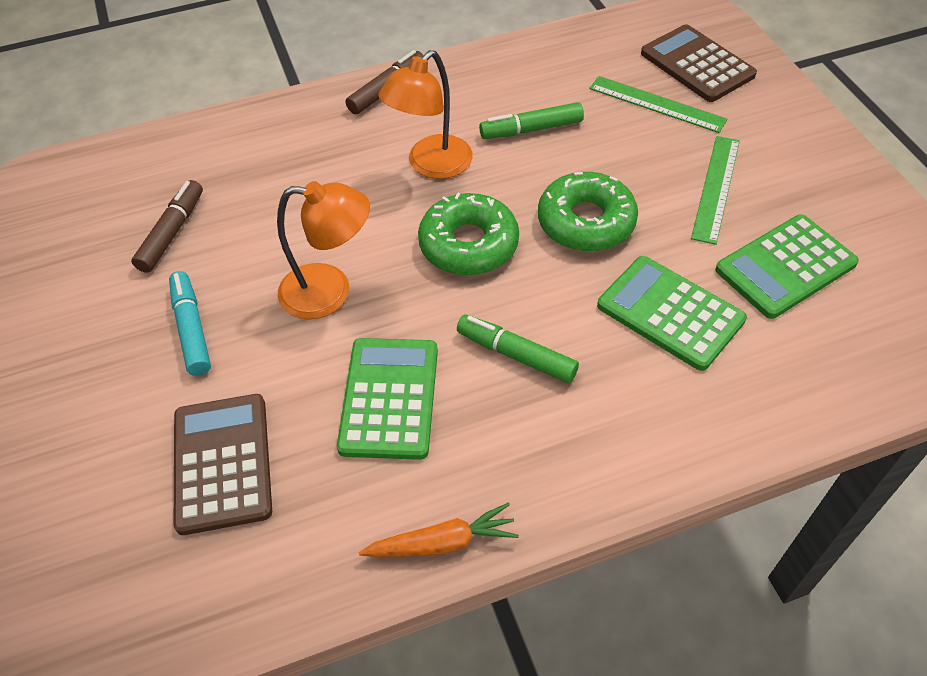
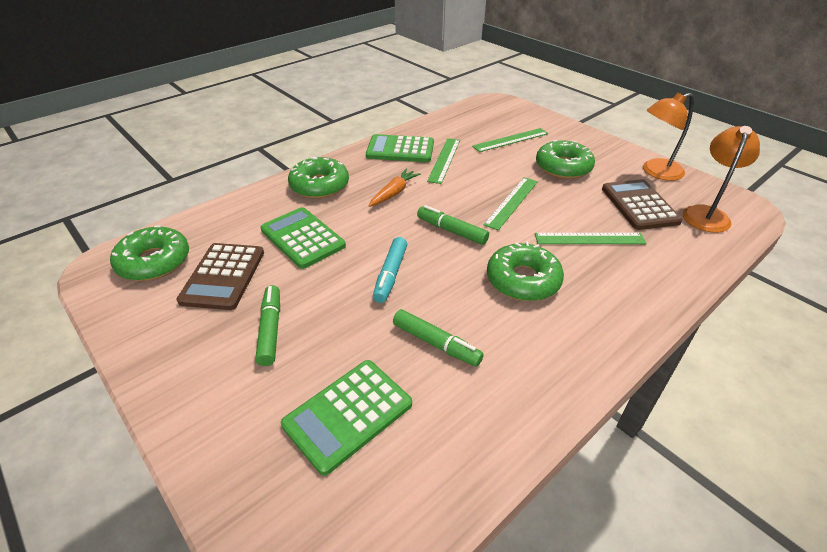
brown marker: 2 -> 0
green donut: 2 -> 4
green marker: 2 -> 3
green ruler: 2 -> 4

